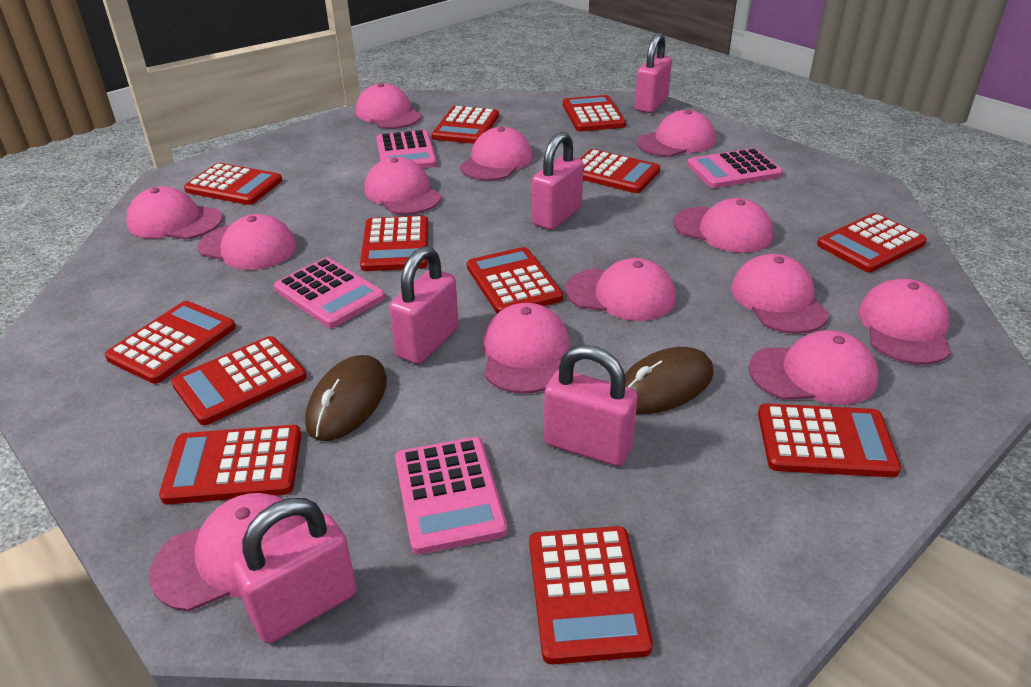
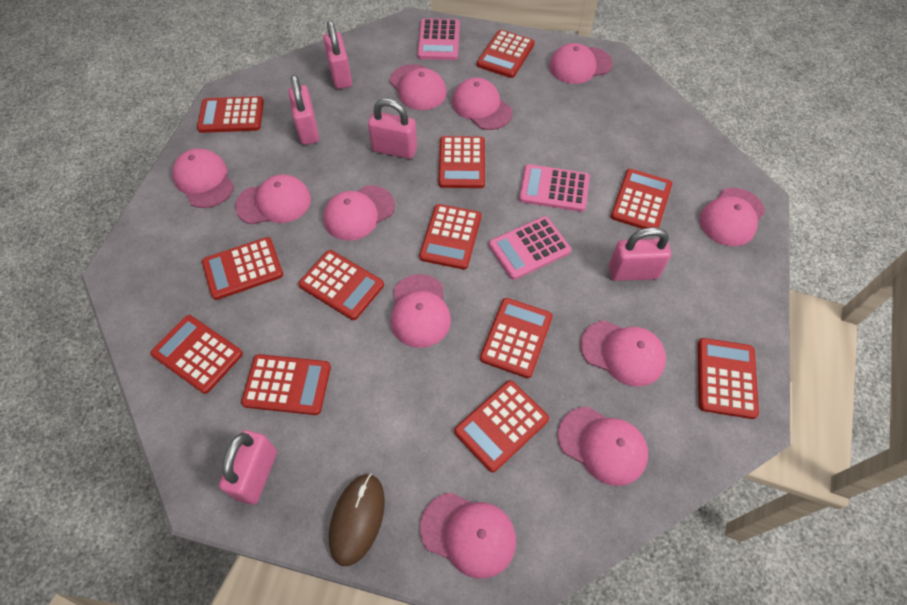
brown mouse: 2 -> 1
pink calculator: 4 -> 3
pink cap: 13 -> 11

